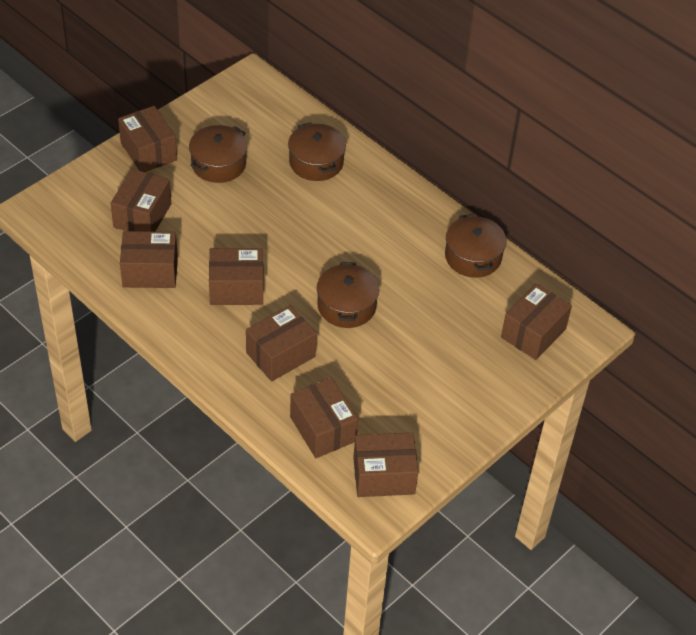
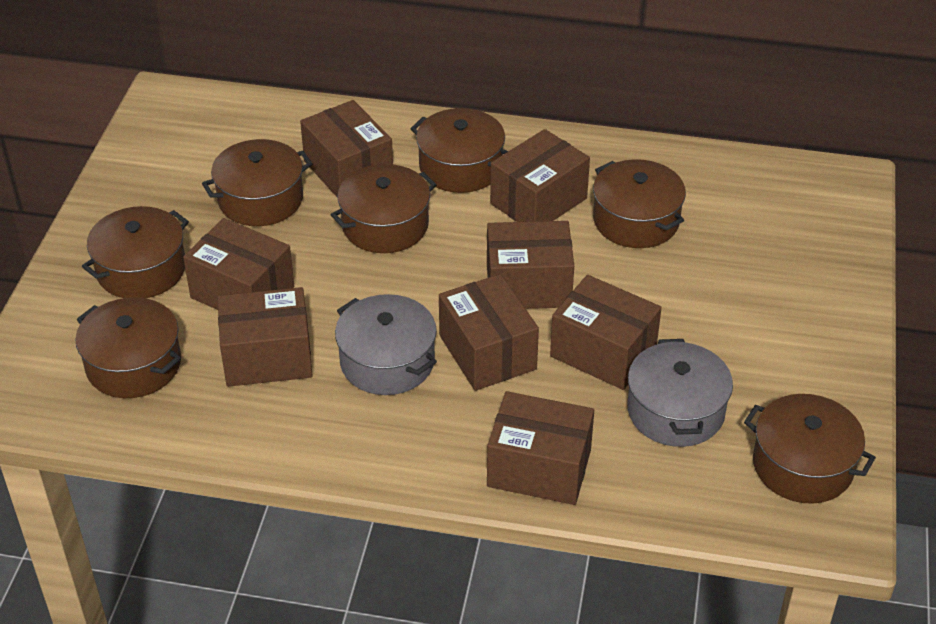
brown pot: 4 -> 7
grey pot: 0 -> 2

